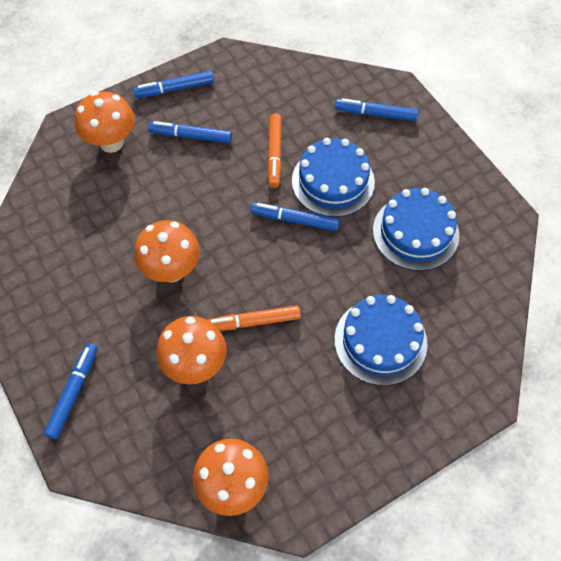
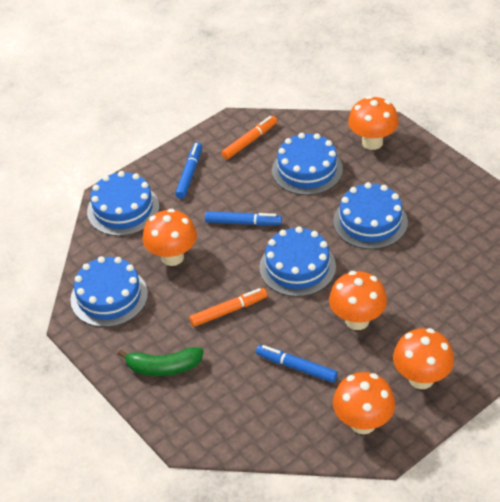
blue cake: 3 -> 5
blue marker: 5 -> 3
green banana: 0 -> 1
orange mushroom: 4 -> 5

